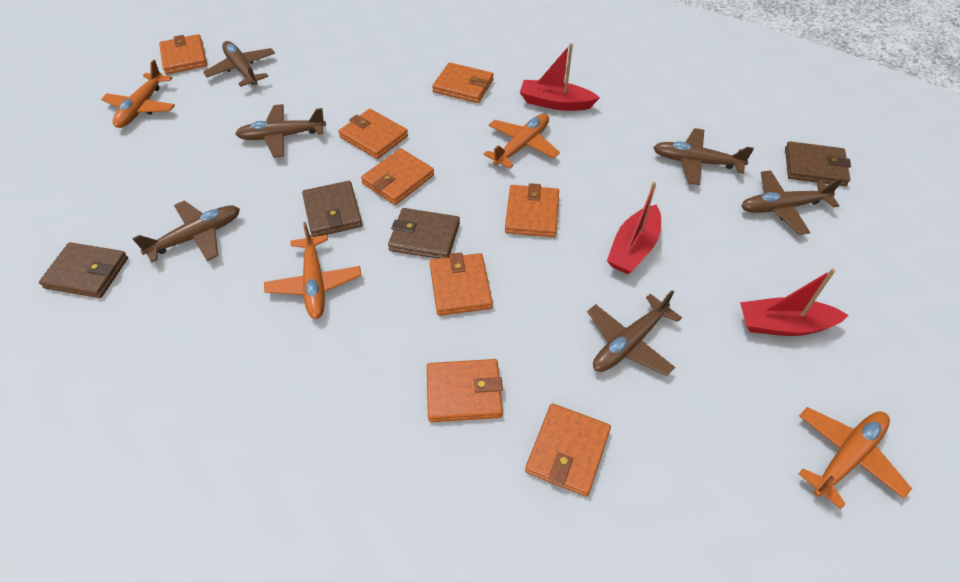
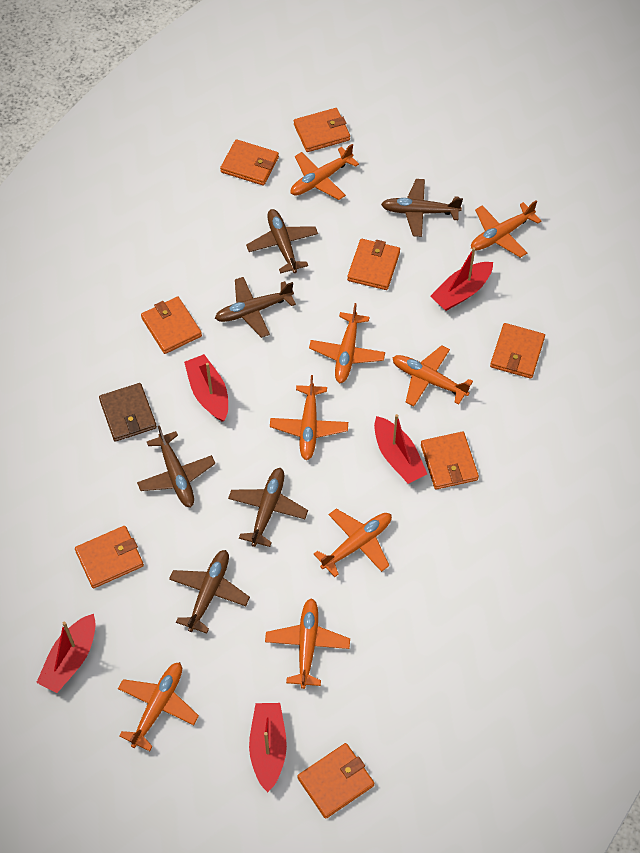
brown wallet: 4 -> 1
orange plane: 4 -> 8
red boat: 3 -> 5

